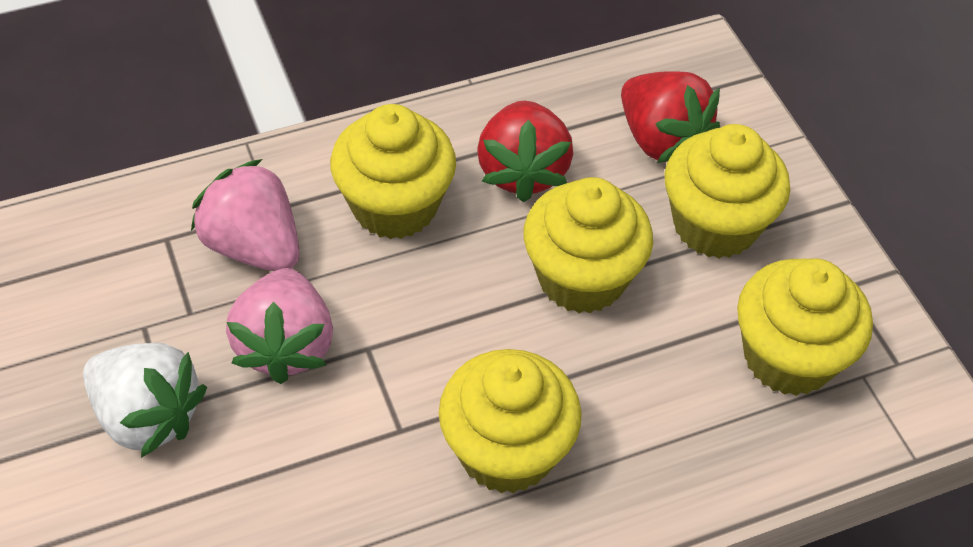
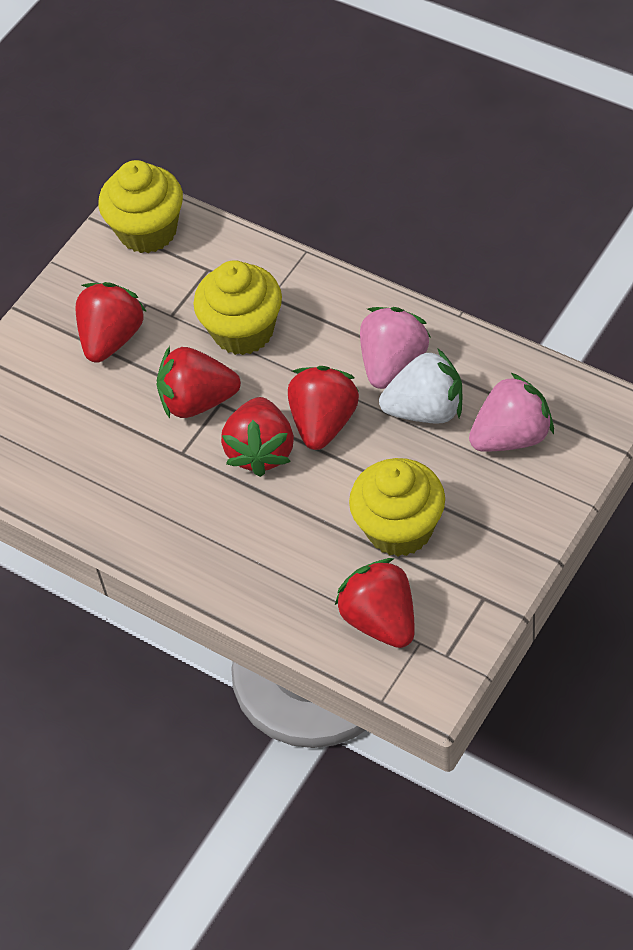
red strawberry: 2 -> 5
yellow cupcake: 5 -> 3

